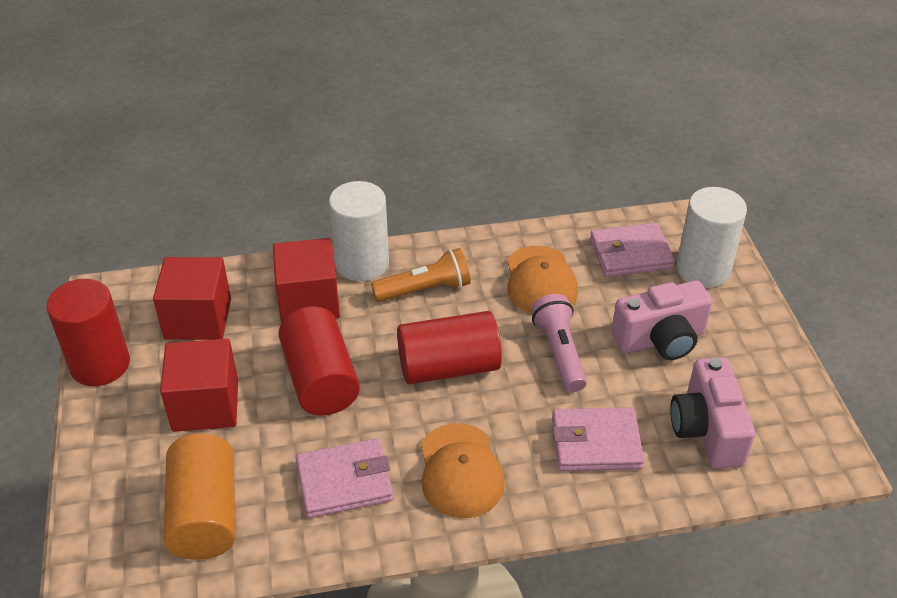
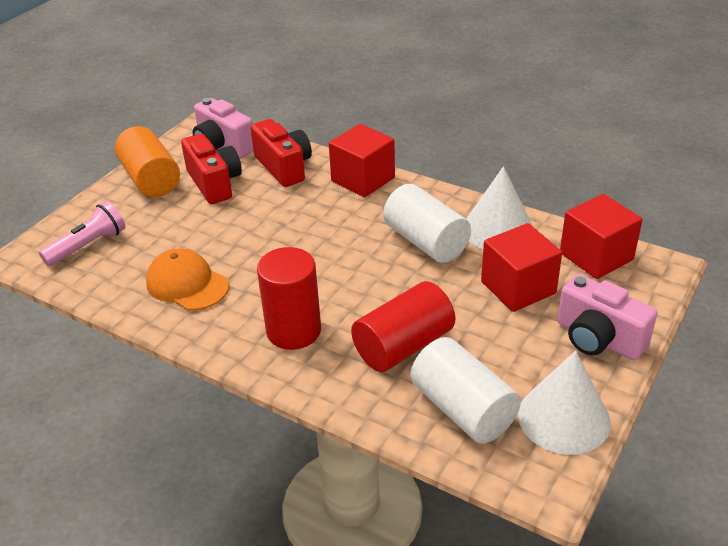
orange cap: 2 -> 1
orange flashlight: 1 -> 0
pink wallet: 3 -> 0
red camera: 0 -> 2
red cylinder: 3 -> 2
white cone: 0 -> 2

